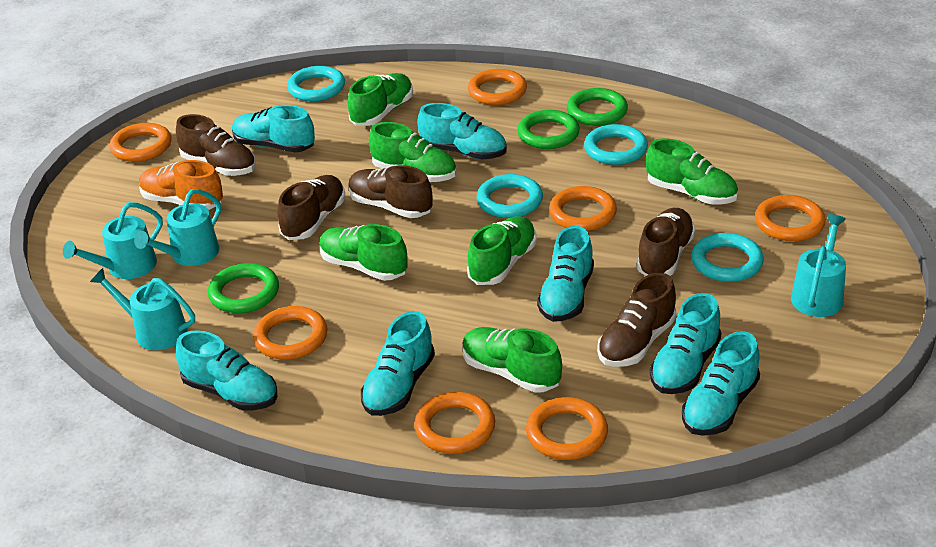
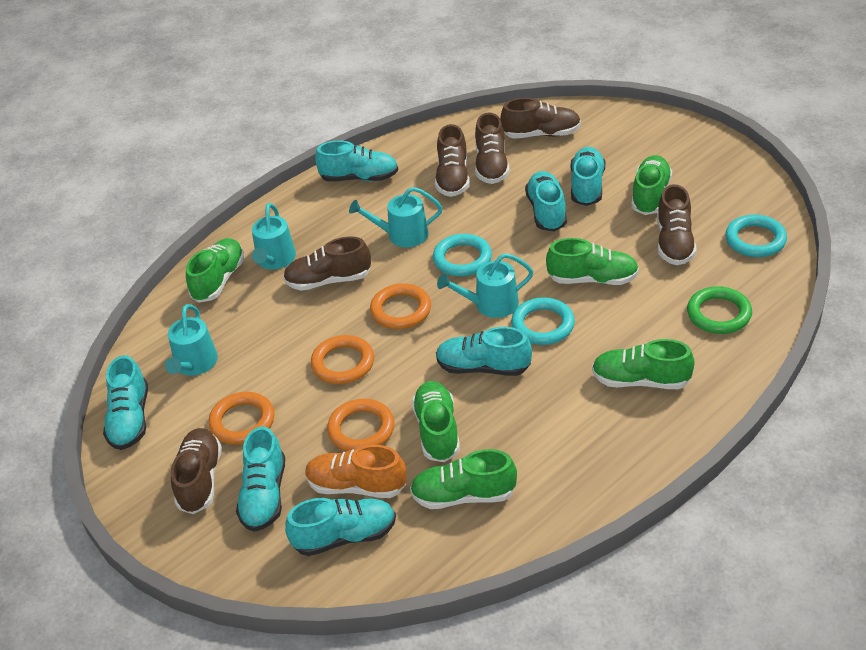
brown shoe: 5 -> 6
green ring: 3 -> 1
orange ring: 7 -> 4
turquoise ring: 4 -> 3

